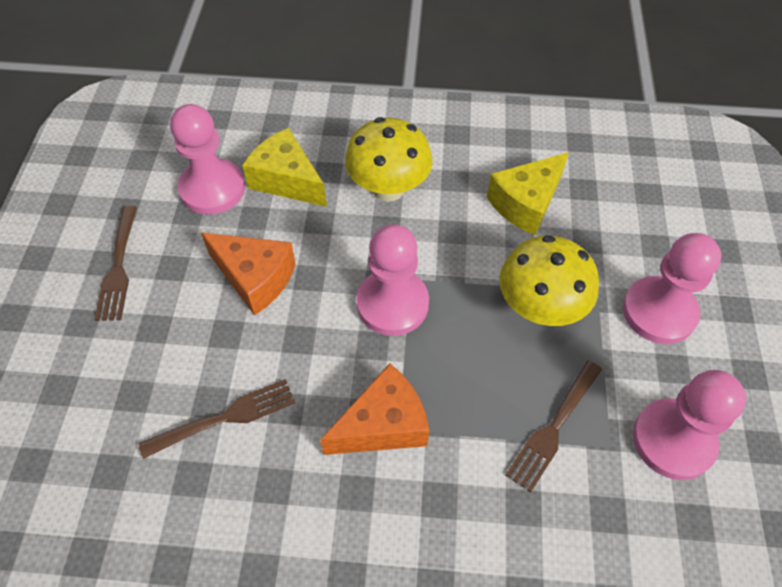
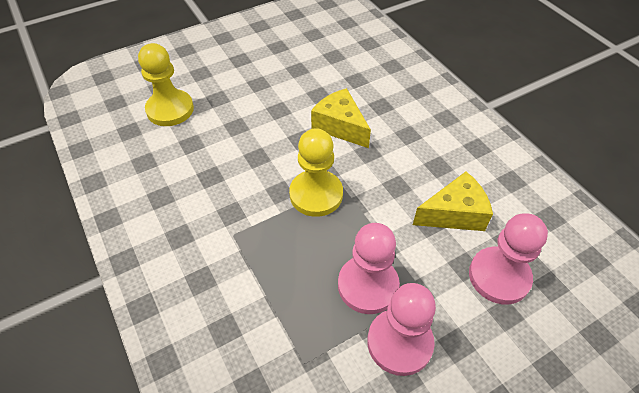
brown fork: 3 -> 0
orange cheese: 2 -> 0
pink pawn: 4 -> 3
yellow mushroom: 2 -> 0
yellow pawn: 0 -> 2

